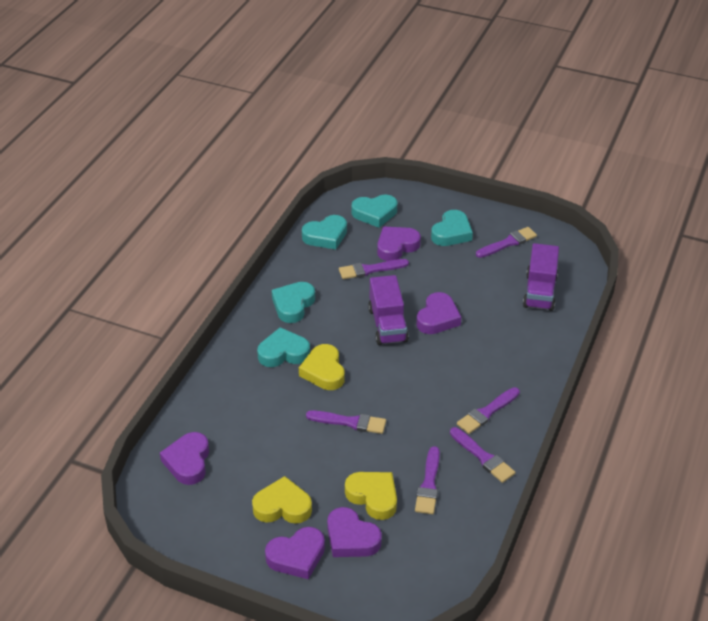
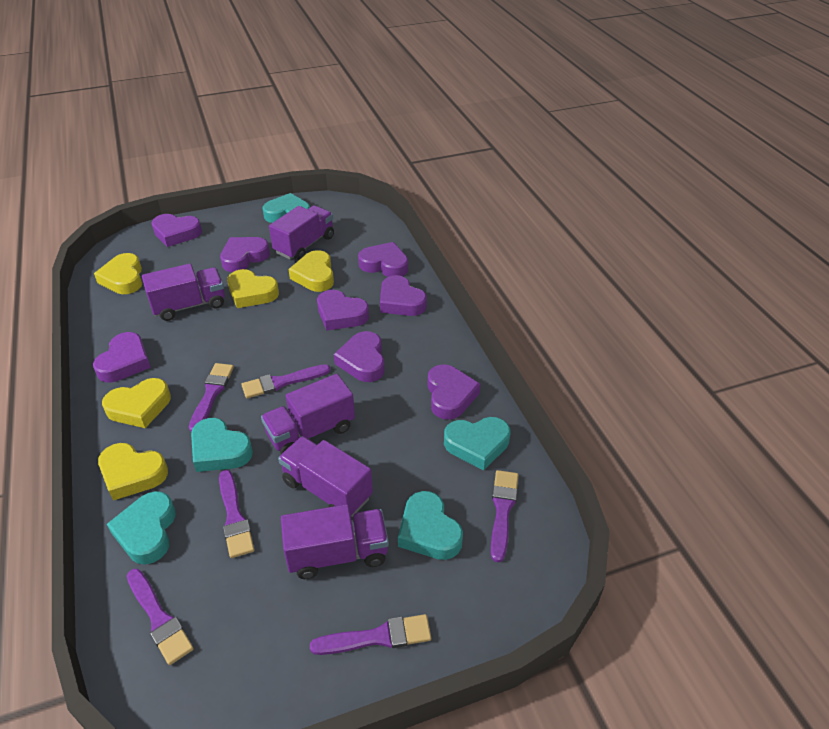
purple heart: 5 -> 8
purple truck: 2 -> 5
yellow heart: 3 -> 5

